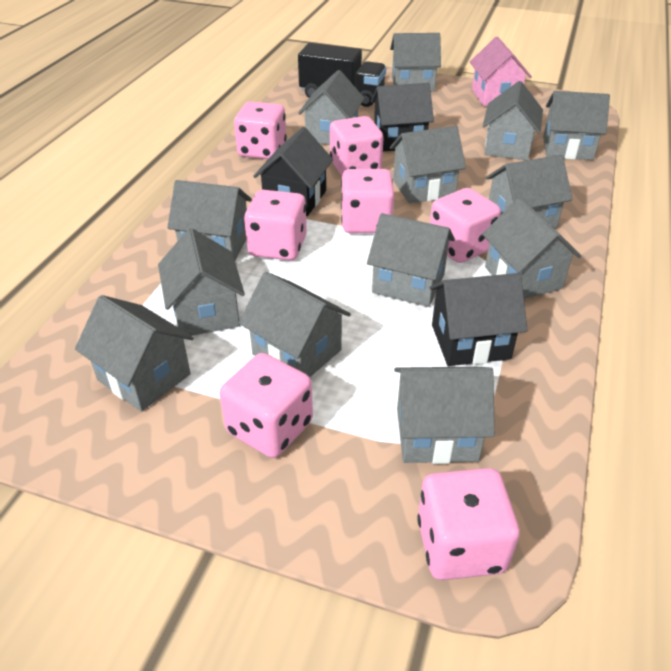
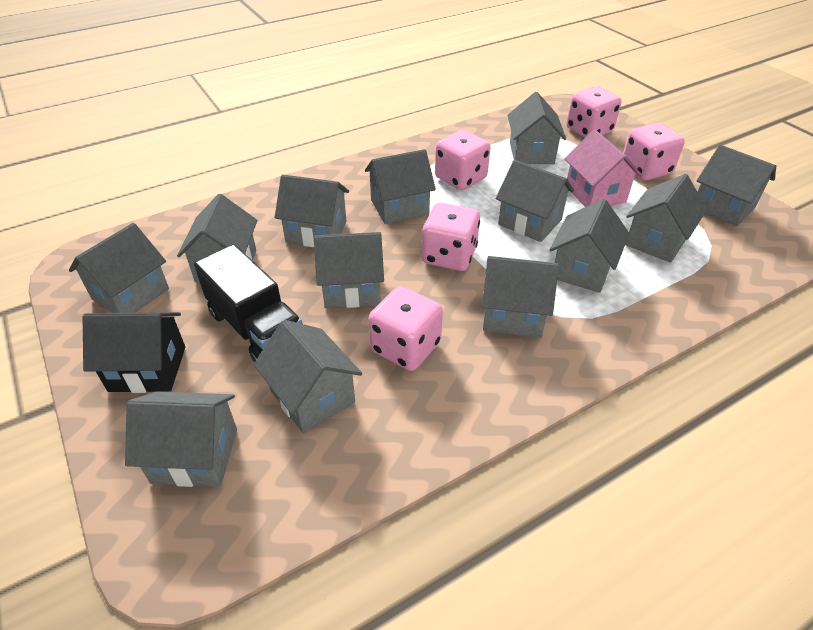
black house: 3 -> 1
pink dice: 7 -> 5

